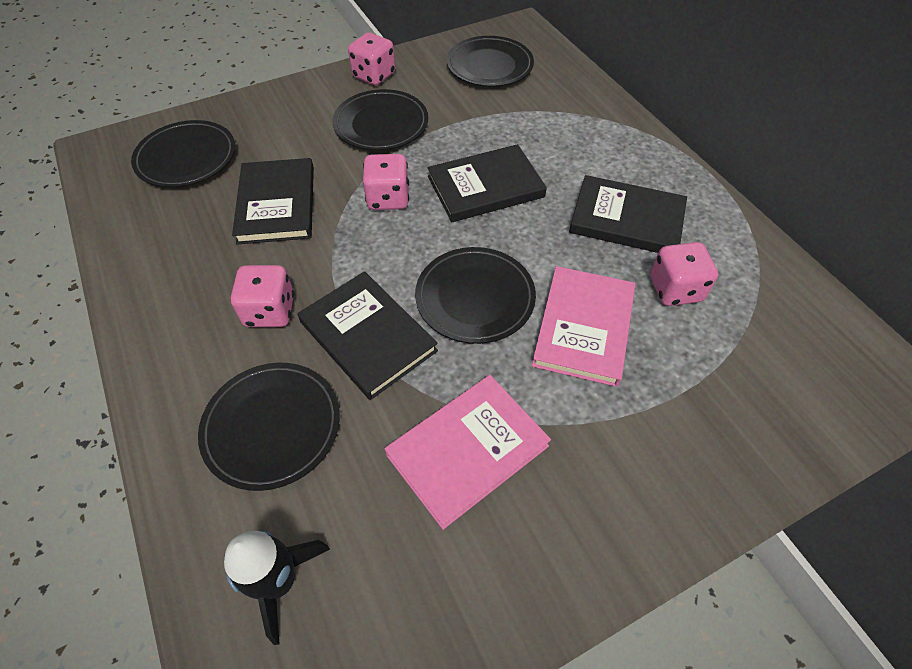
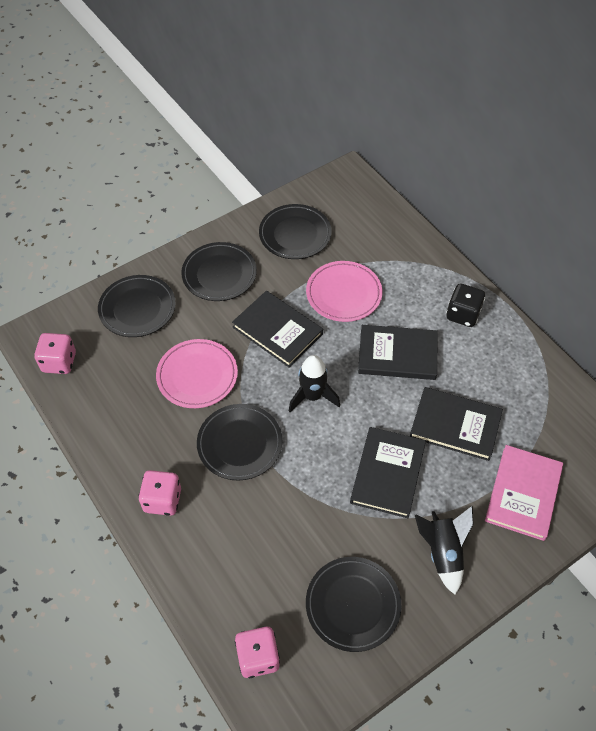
black dice: 0 -> 1
black rocket: 1 -> 2
pink book: 2 -> 1
pink dice: 4 -> 3
pink plate: 0 -> 2

